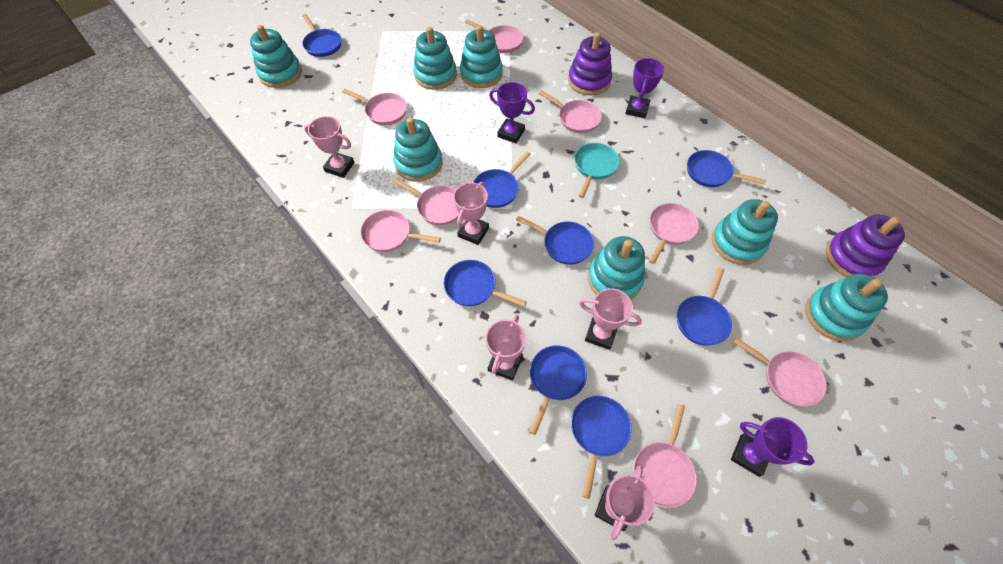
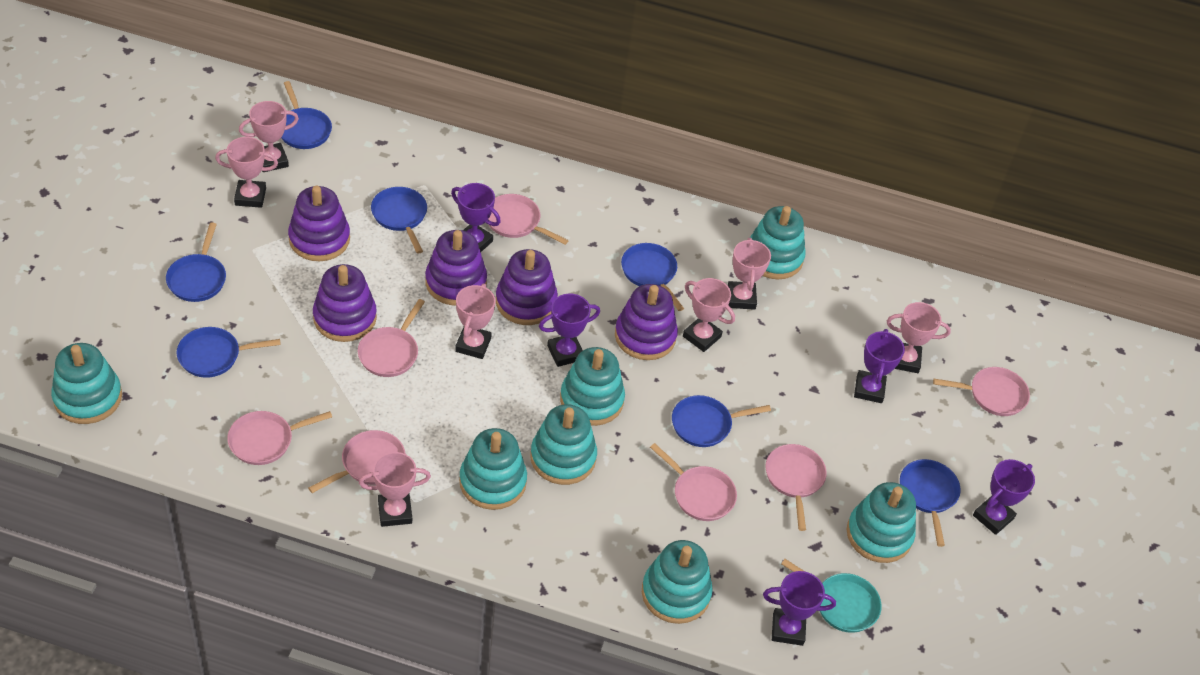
blue pan: 8 -> 7
pink pan: 8 -> 7
pink trophy: 5 -> 7
purple stacking toy: 2 -> 5
purple trophy: 3 -> 5

